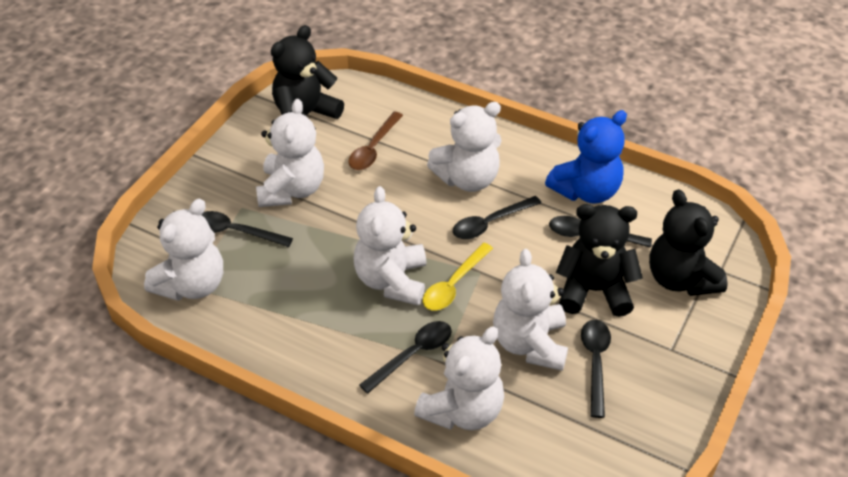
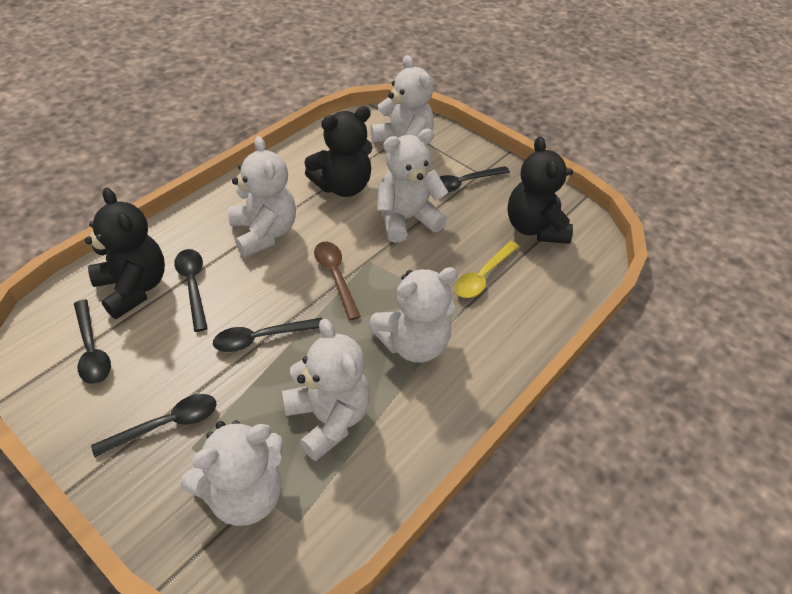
blue teddy bear: 1 -> 0

